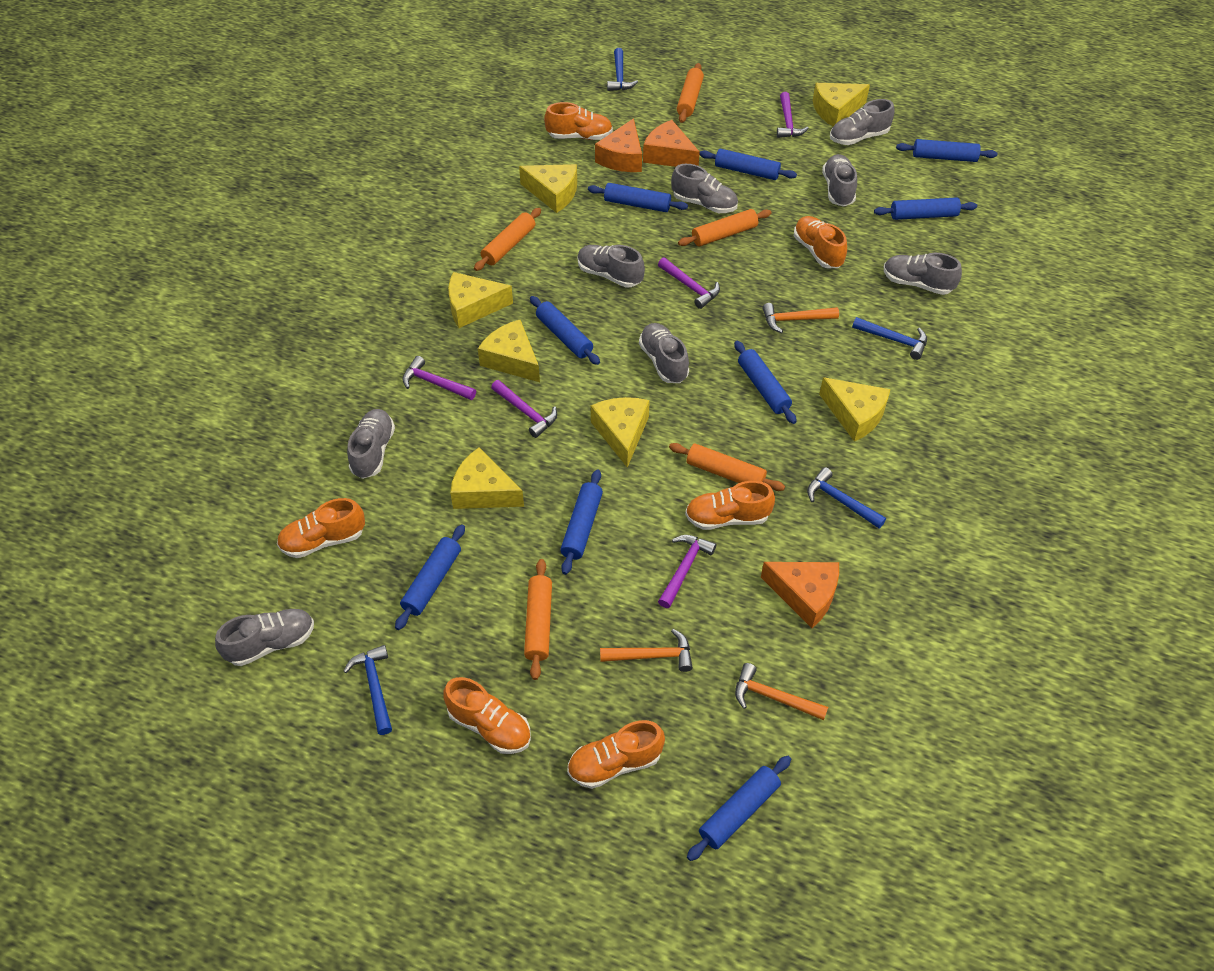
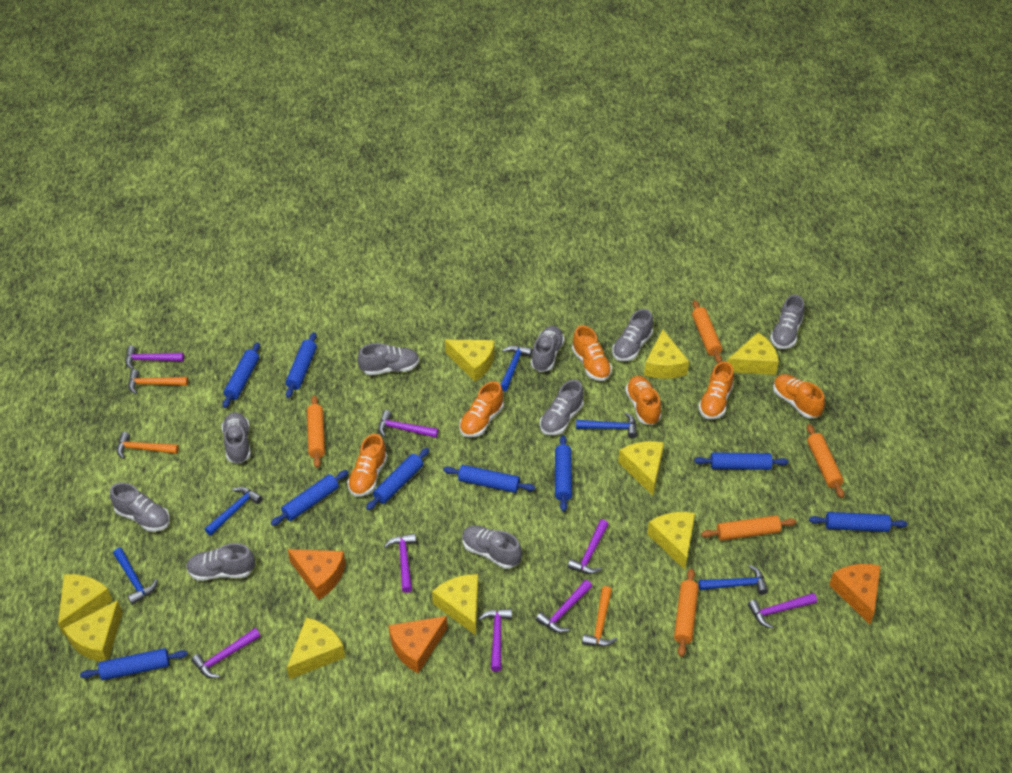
blue hammer: 4 -> 5
grey shoe: 8 -> 9
purple hammer: 5 -> 8
yellow cheese: 7 -> 9

